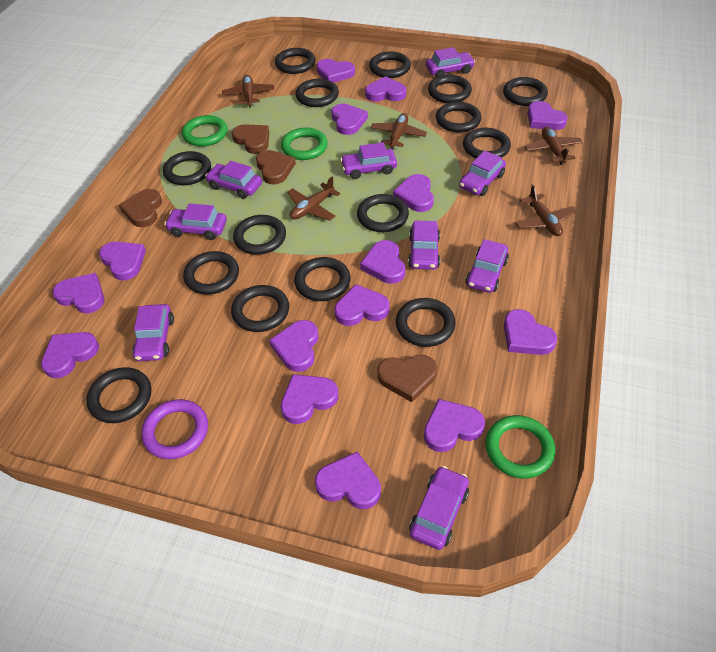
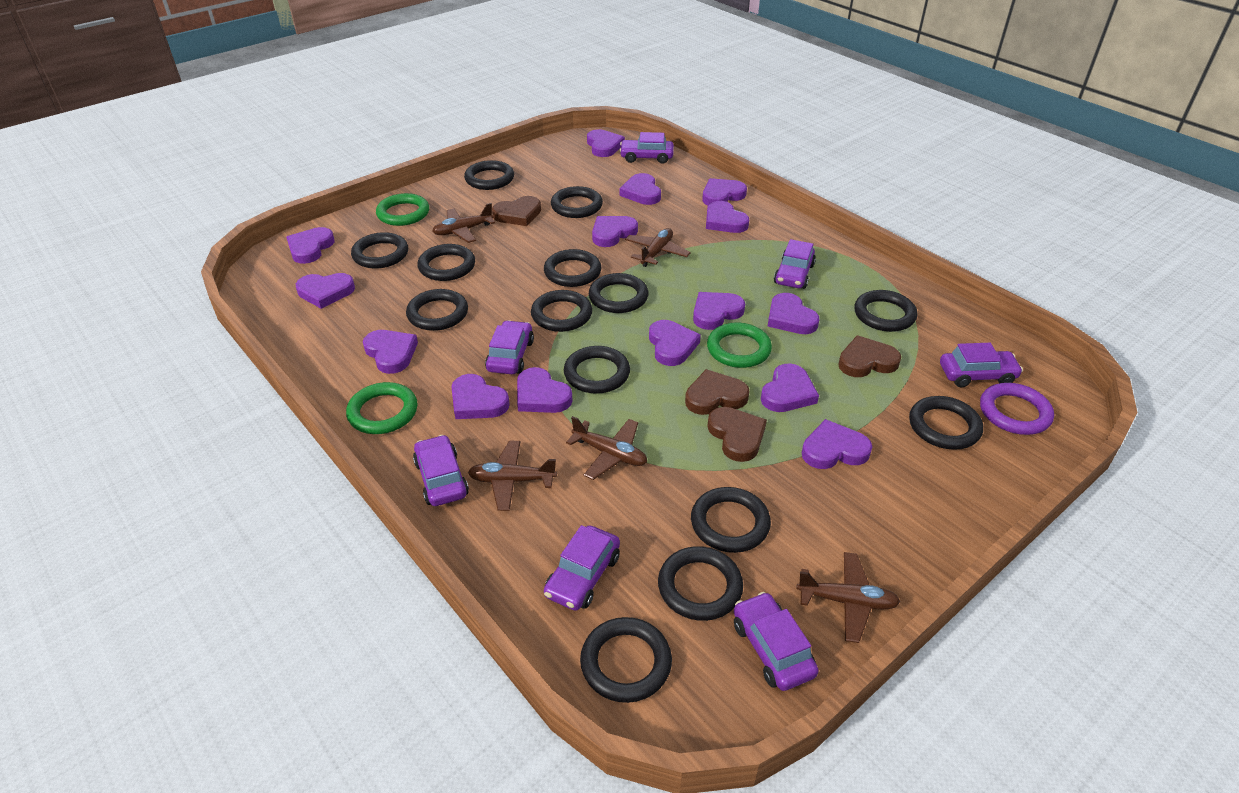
black ring: 15 -> 14
purple car: 9 -> 7

